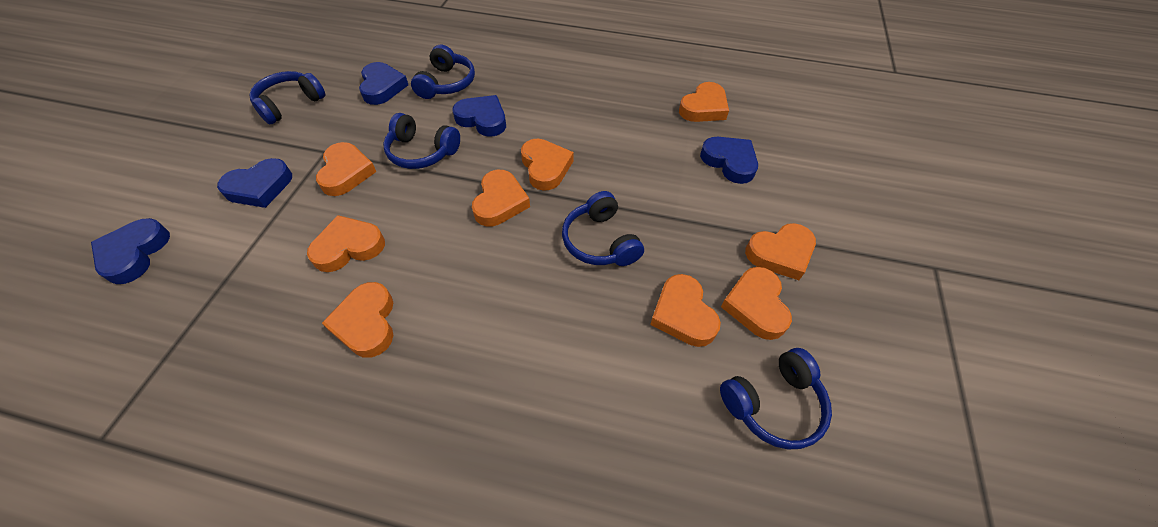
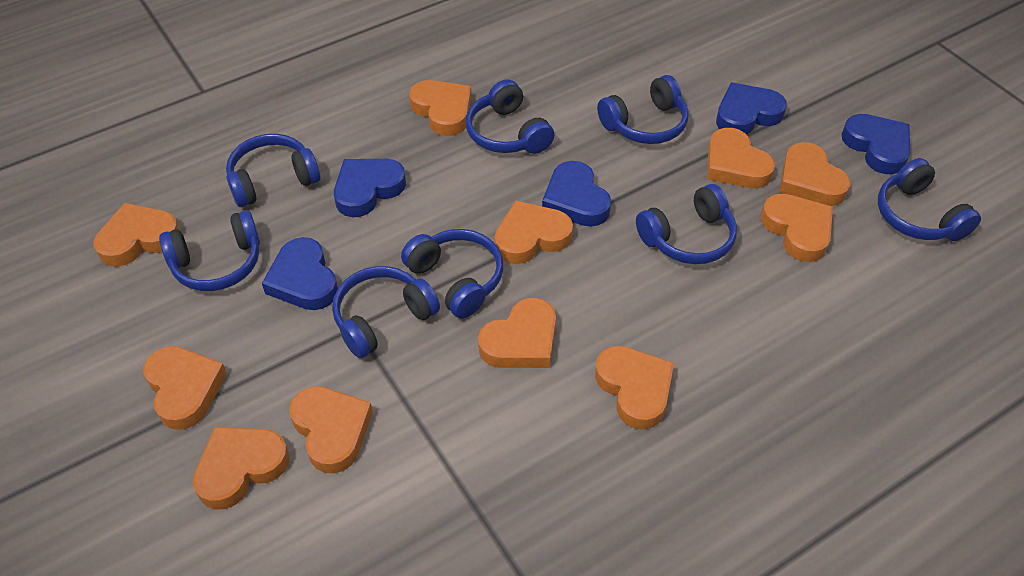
blue headphones: 5 -> 8
orange heart: 9 -> 11

